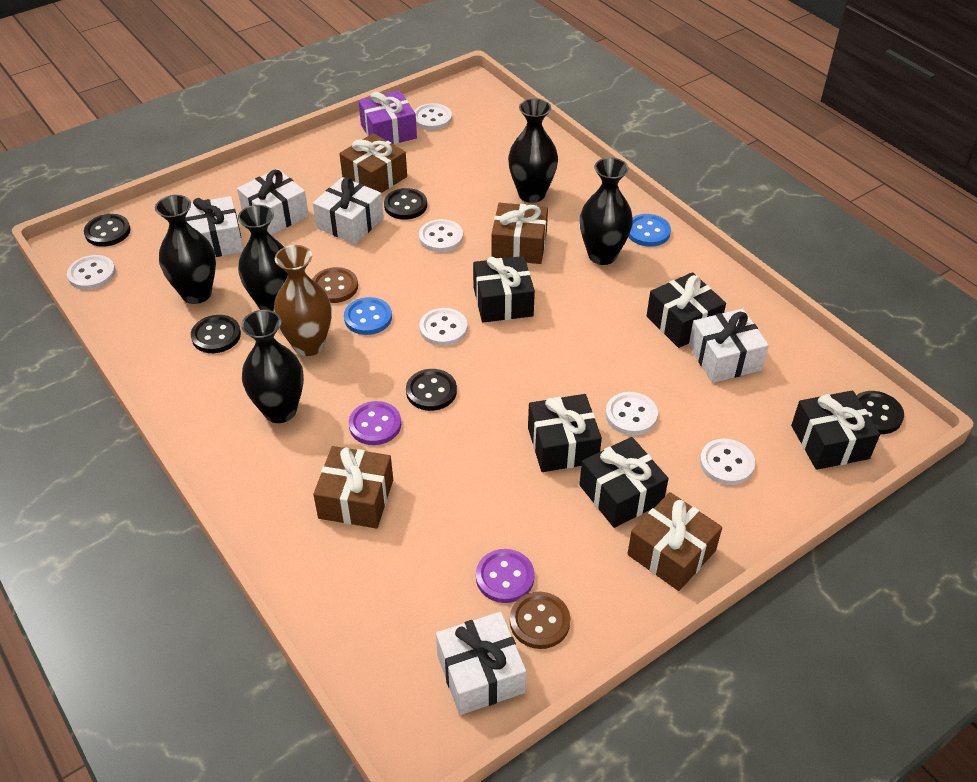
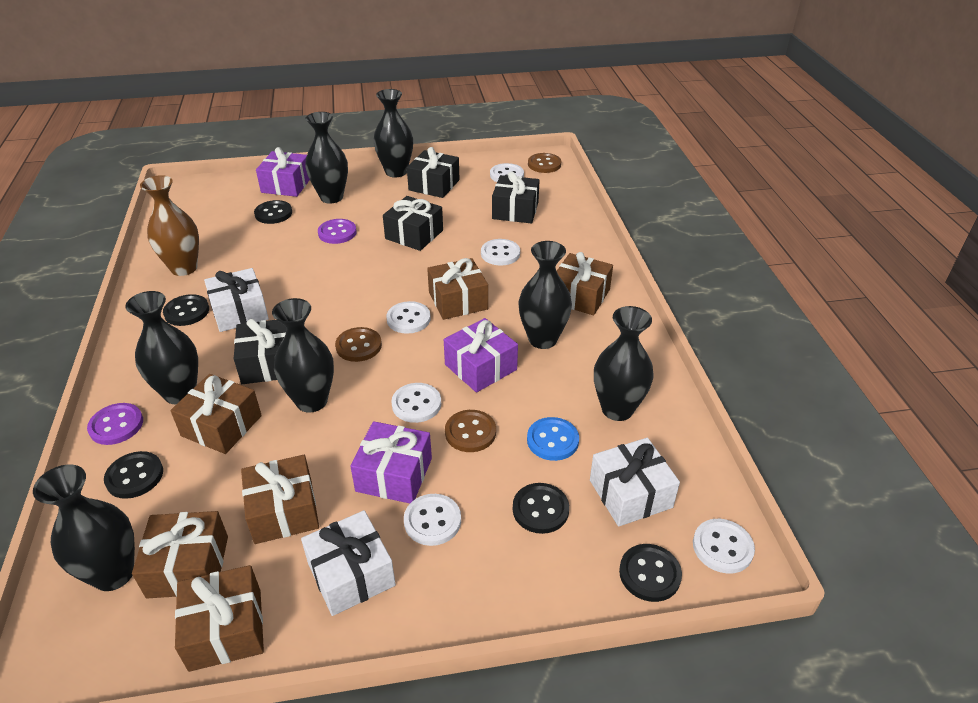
black gift: 5 -> 4
black vase: 5 -> 7
blue button: 2 -> 1
brown button: 2 -> 3
brown gift: 4 -> 6
purple gift: 1 -> 3
white gift: 5 -> 3

